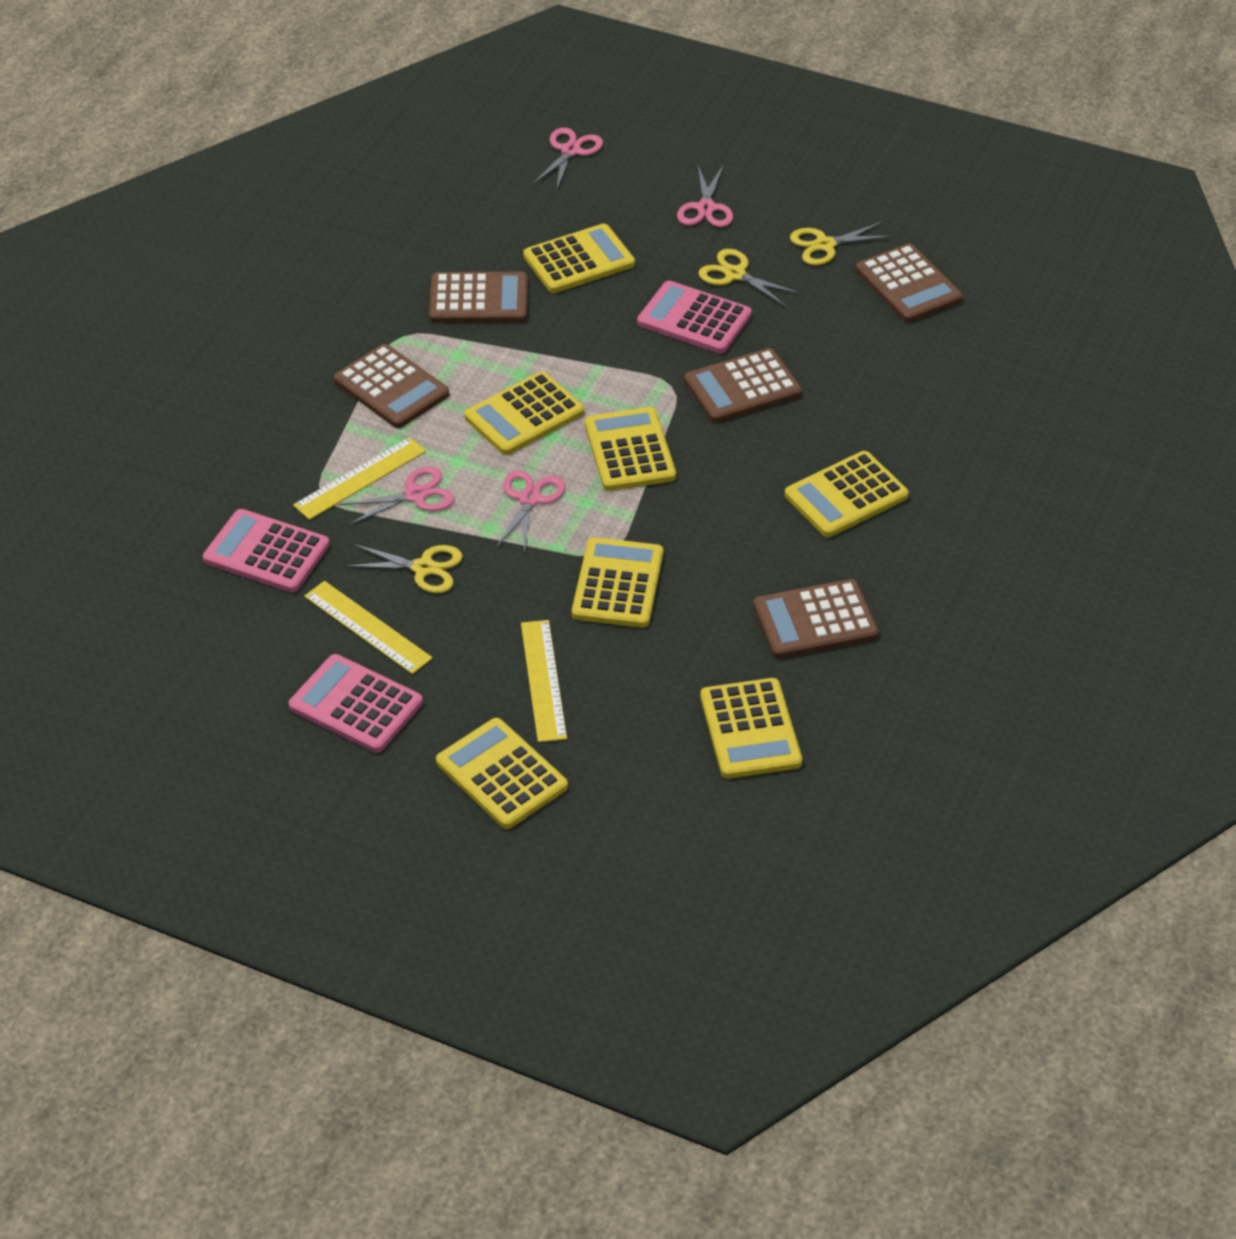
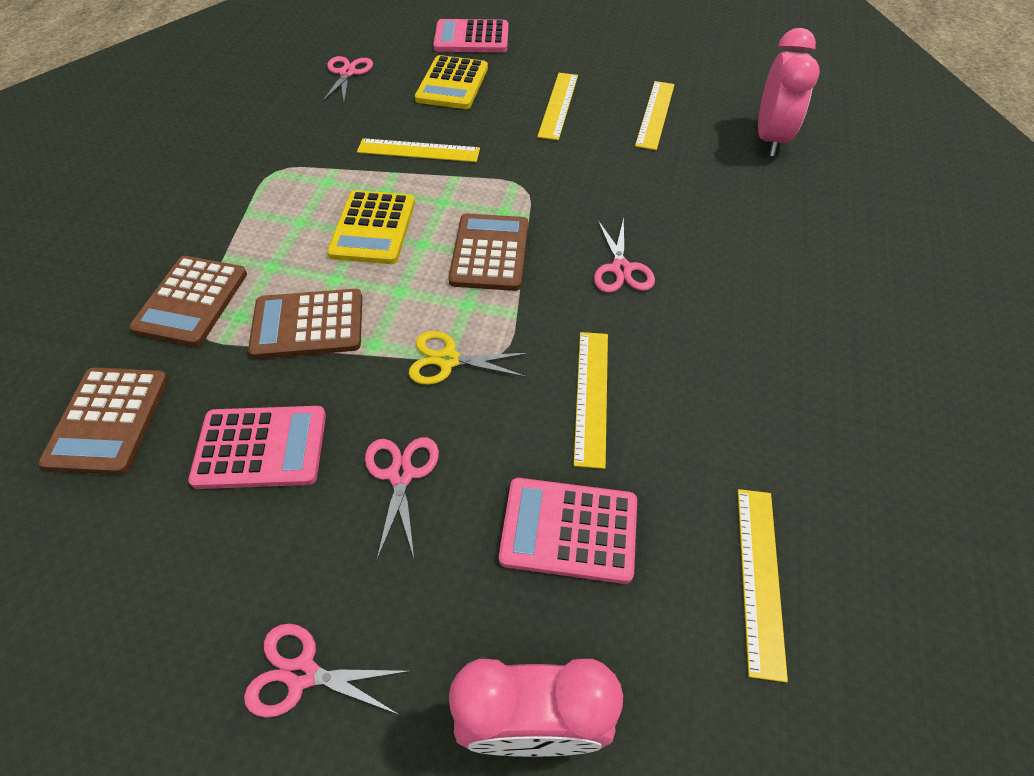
brown calculator: 5 -> 4
pink clock: 0 -> 2
yellow calculator: 7 -> 2
yellow ruler: 3 -> 5
yellow scissors: 3 -> 1

